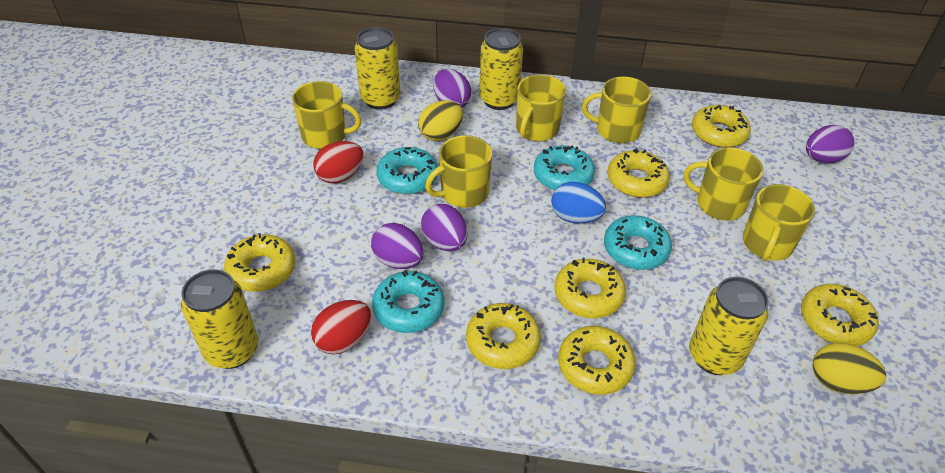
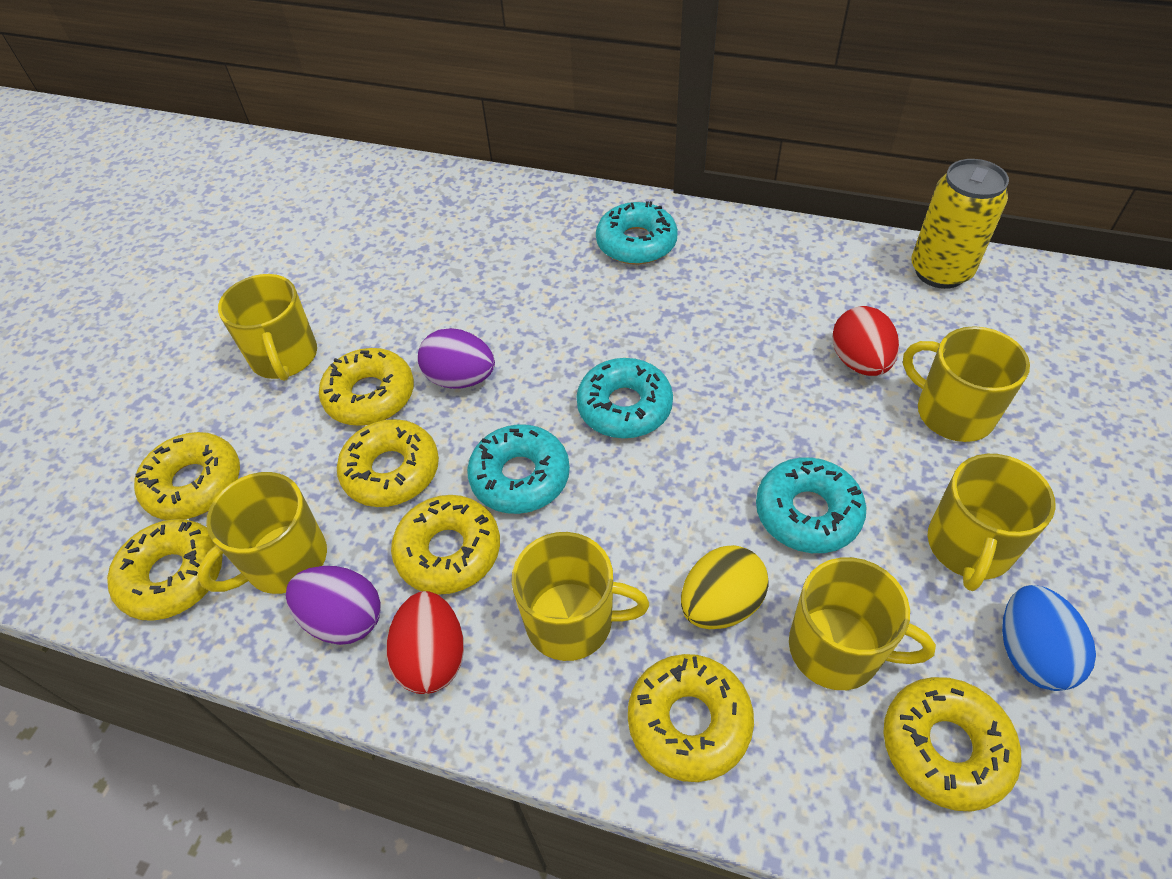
purple egg: 4 -> 2
yellow can: 4 -> 1
yellow egg: 2 -> 1

